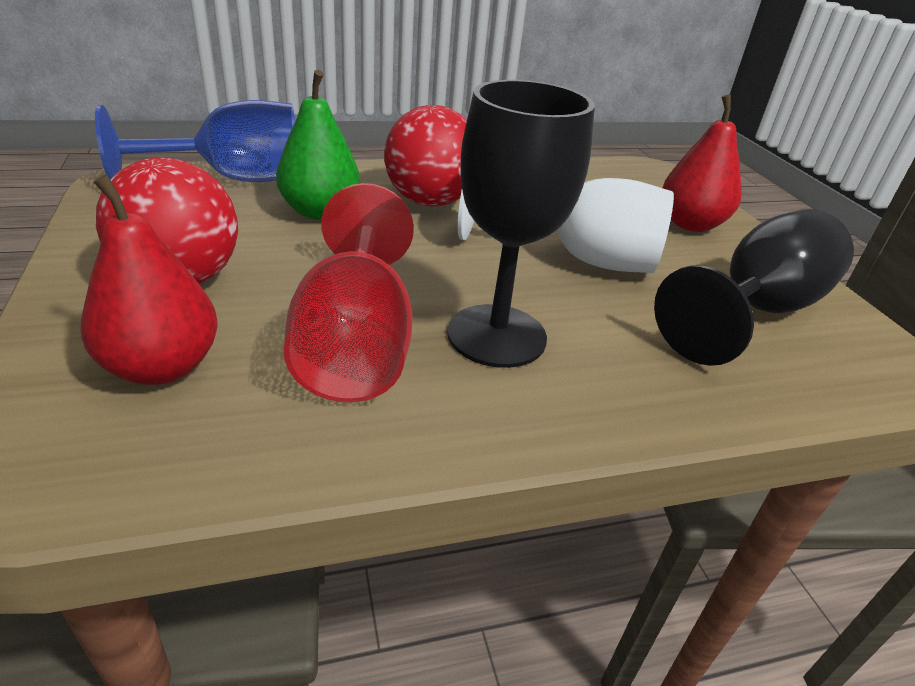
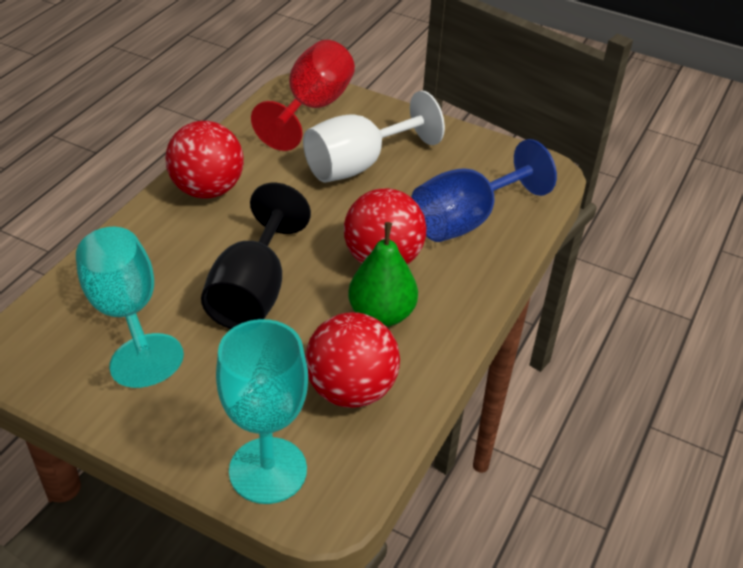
black goblet: 2 -> 1
red ball: 2 -> 3
red pear: 2 -> 0
turquoise goblet: 0 -> 2

